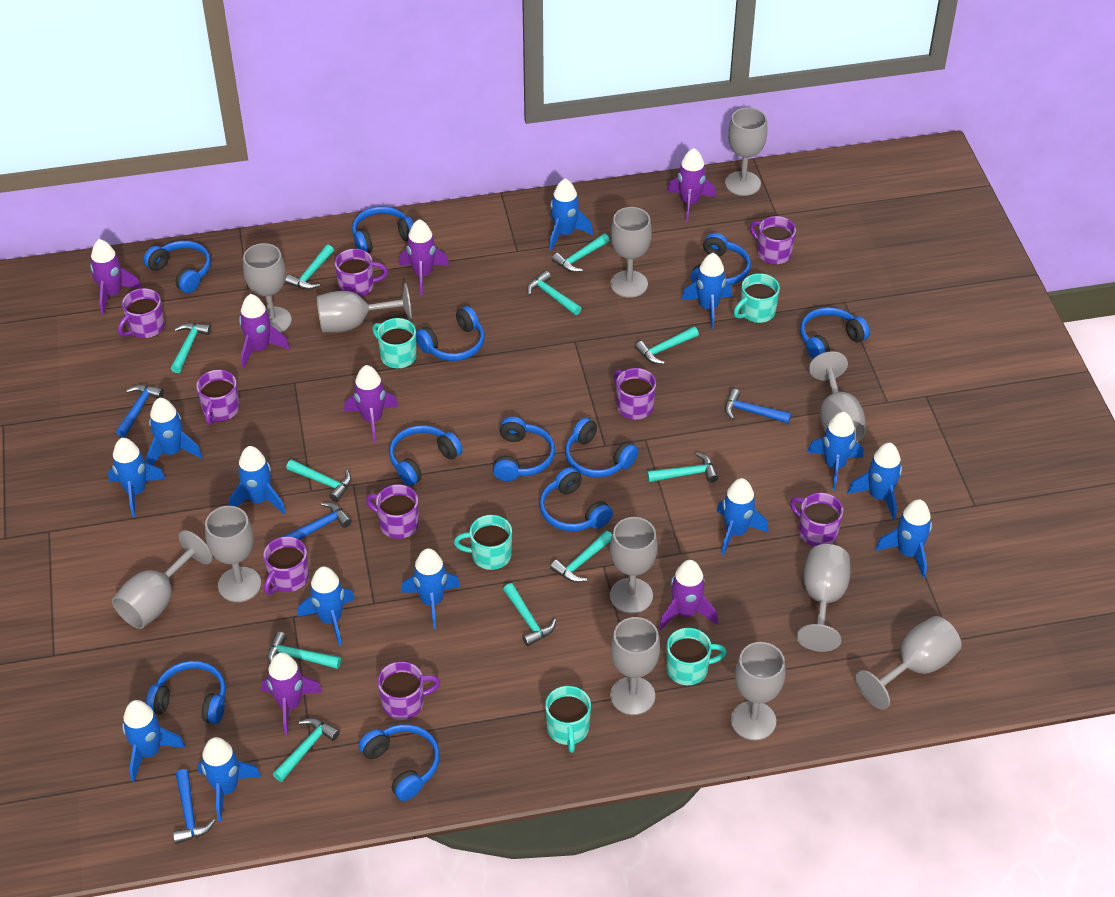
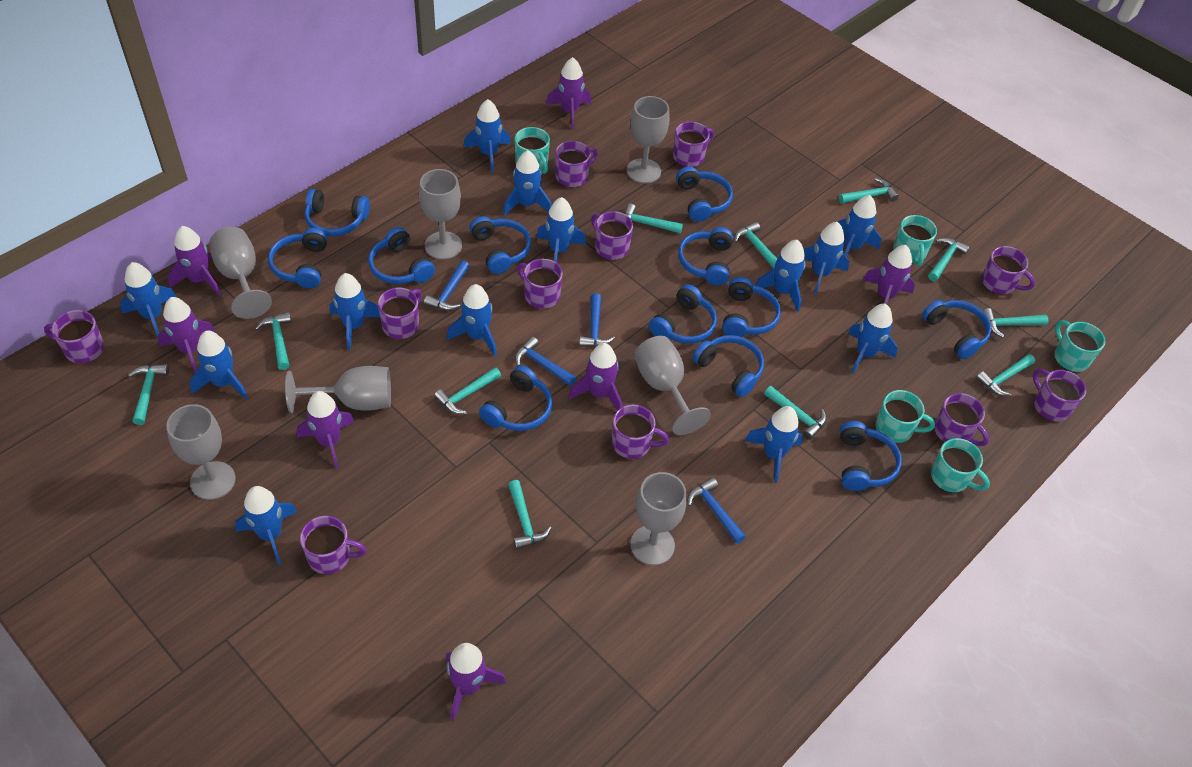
blue headphones: 11 -> 12
grey goblet: 12 -> 7
purple mug: 9 -> 11

